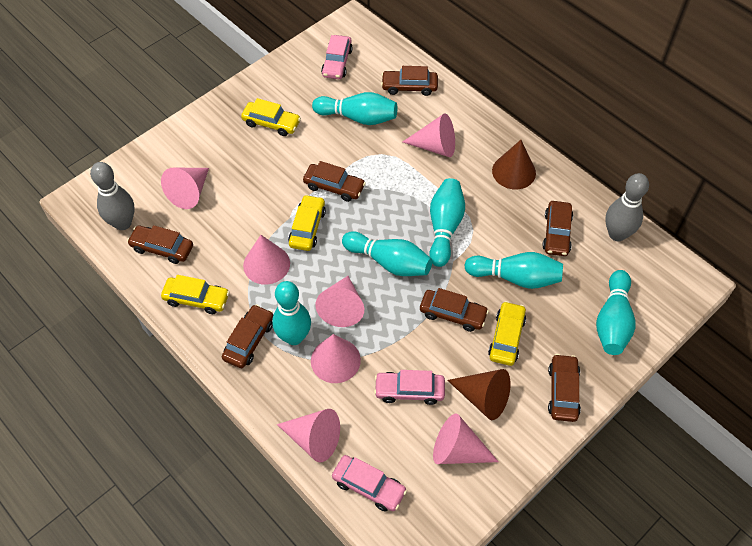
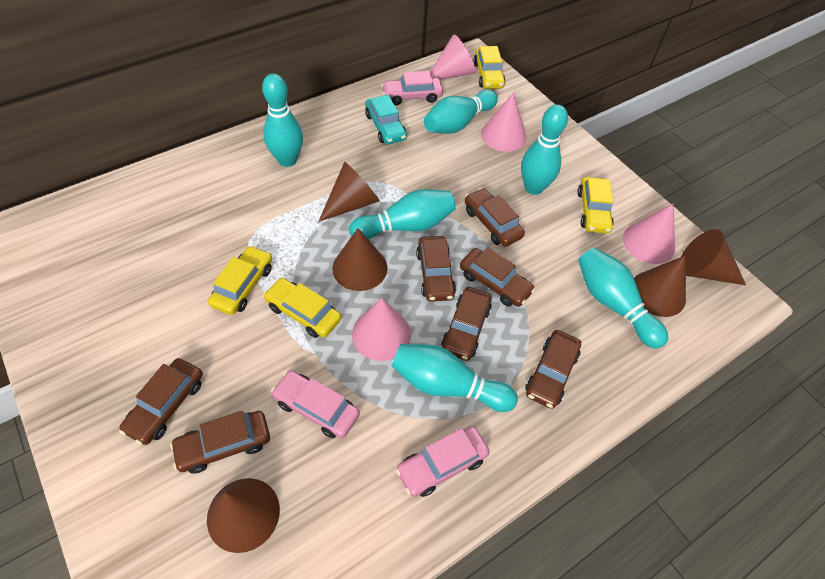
brown cone: 2 -> 5
grey bowling pin: 2 -> 0
pink cone: 7 -> 4
turquoise car: 0 -> 1

